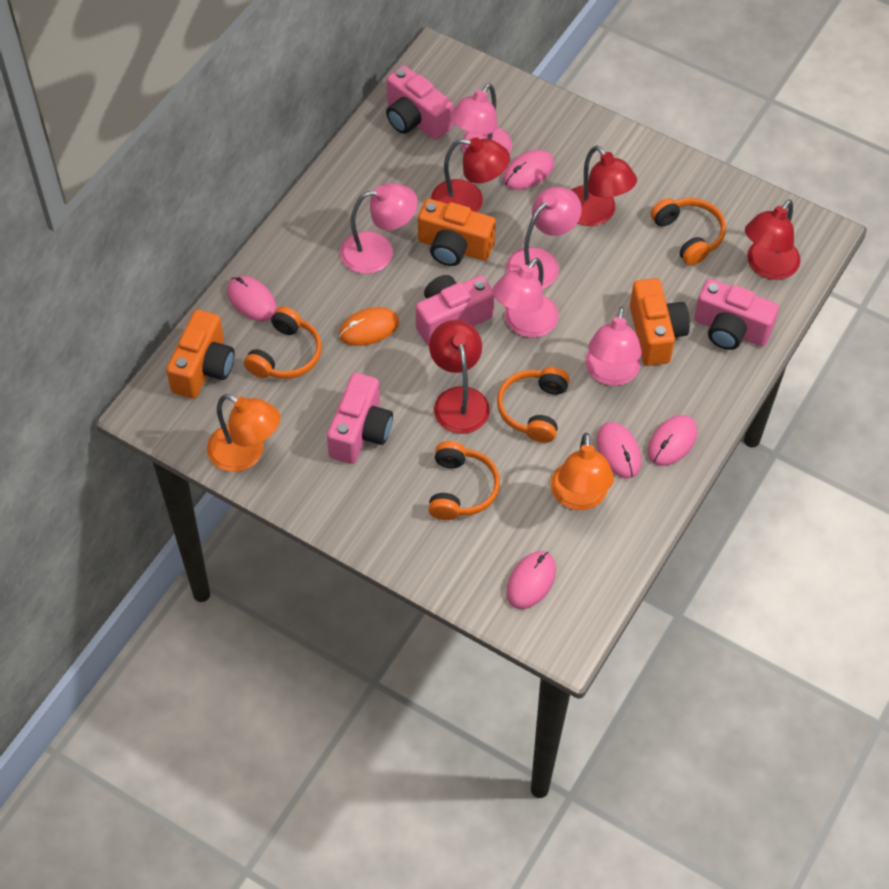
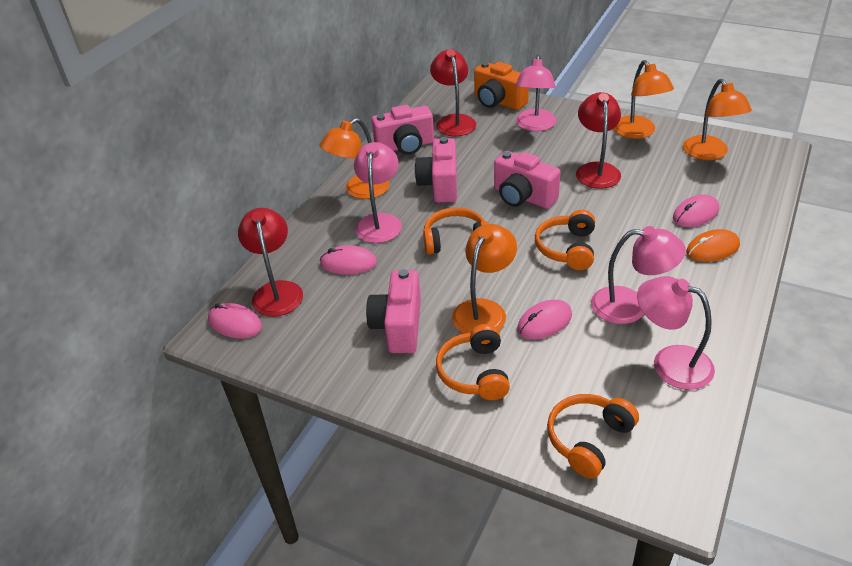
orange camera: 3 -> 1
orange lamp: 2 -> 4
pink lamp: 5 -> 4
pink mouse: 5 -> 4
red lamp: 4 -> 3

